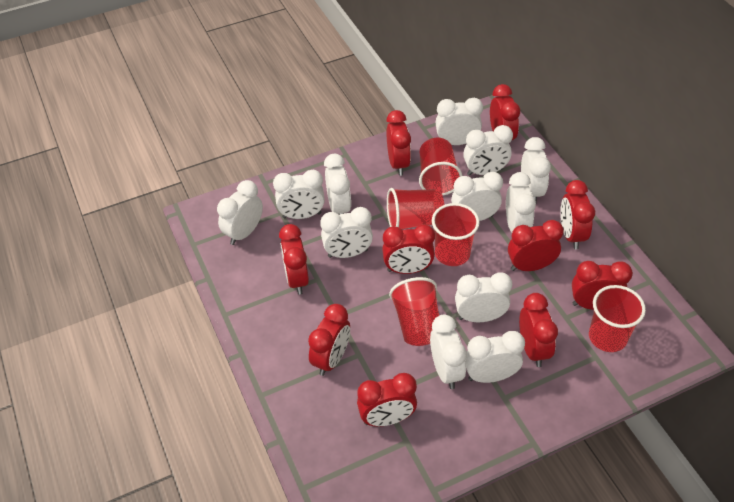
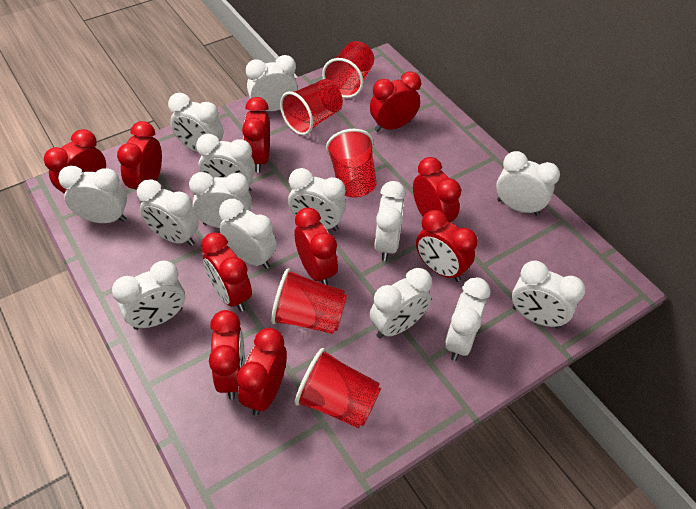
white clock: 12 -> 14

